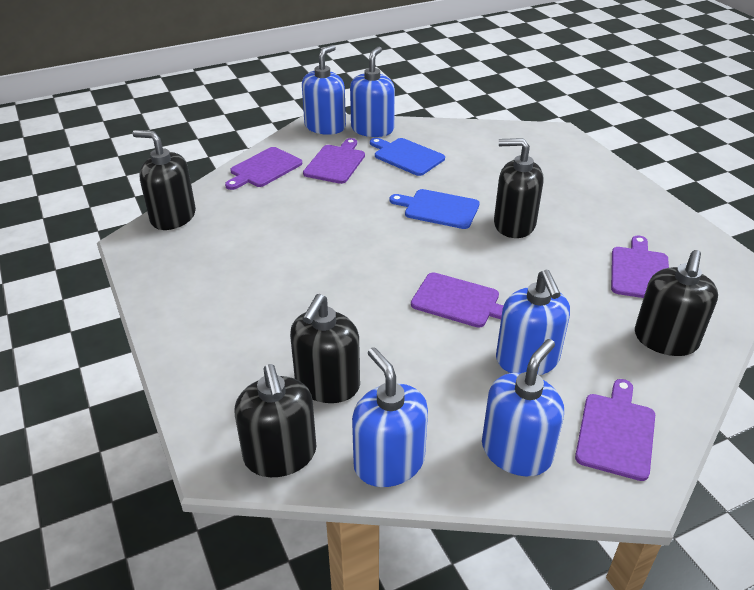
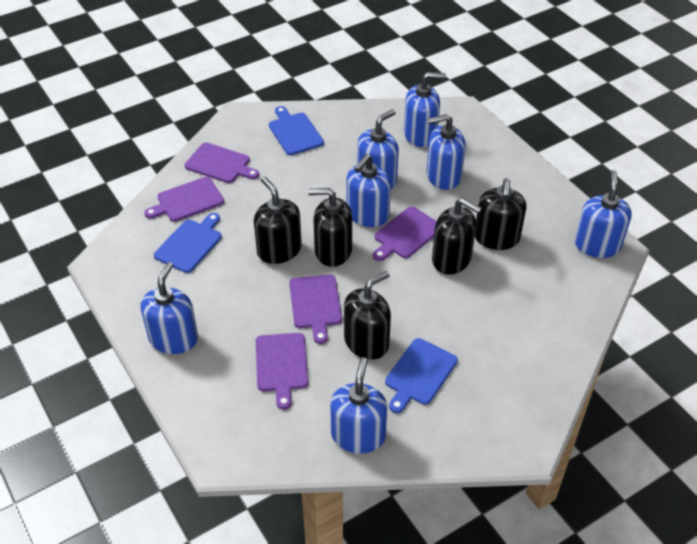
blue cutting board: 2 -> 3
blue soap dispenser: 5 -> 7

